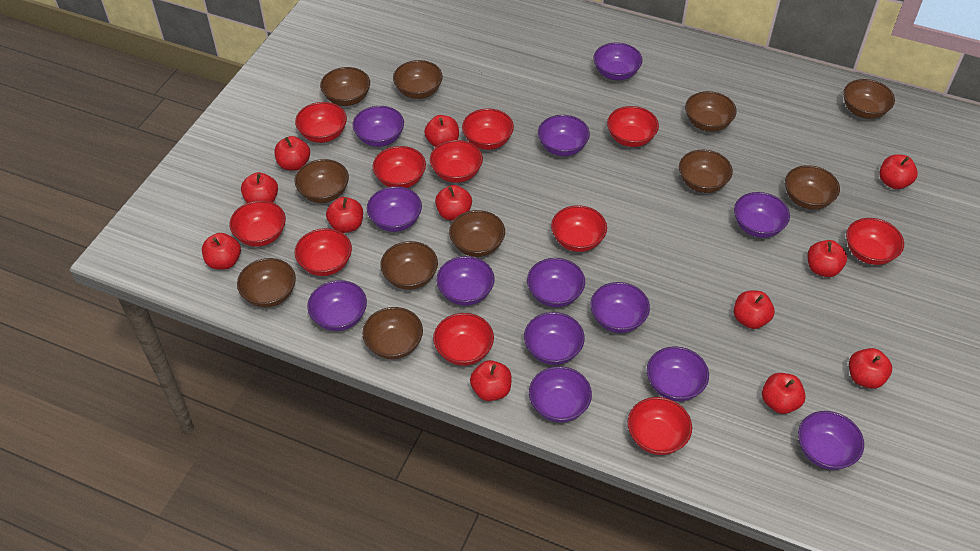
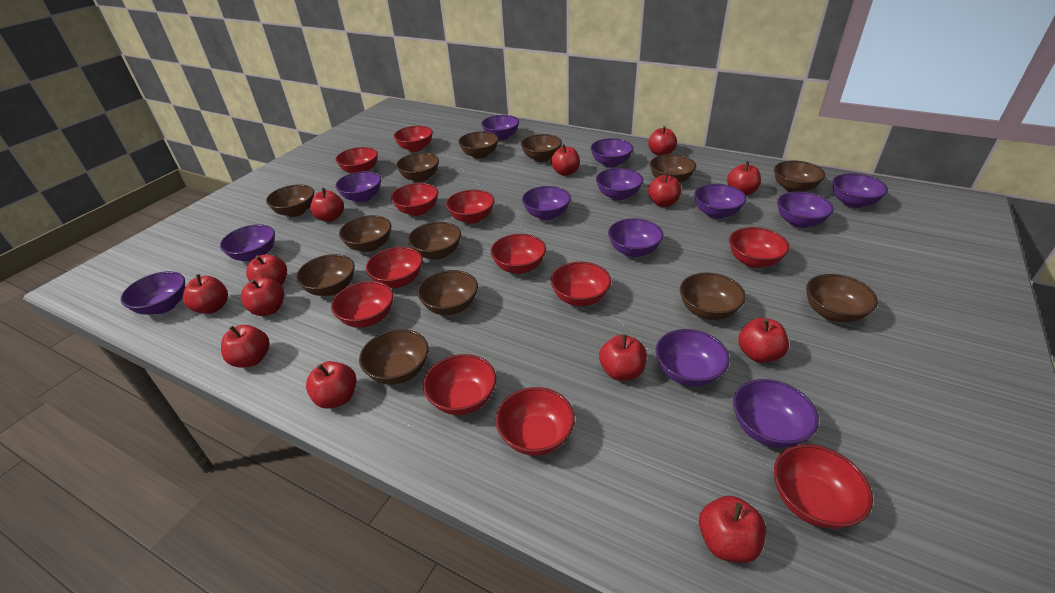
brown bowl: 11 -> 13
red apple: 12 -> 13
red bowl: 11 -> 12

